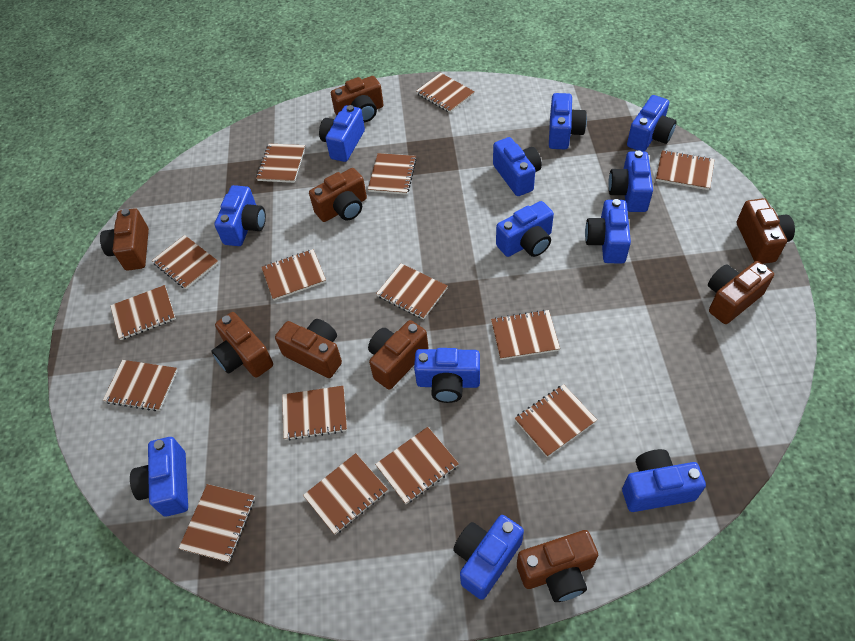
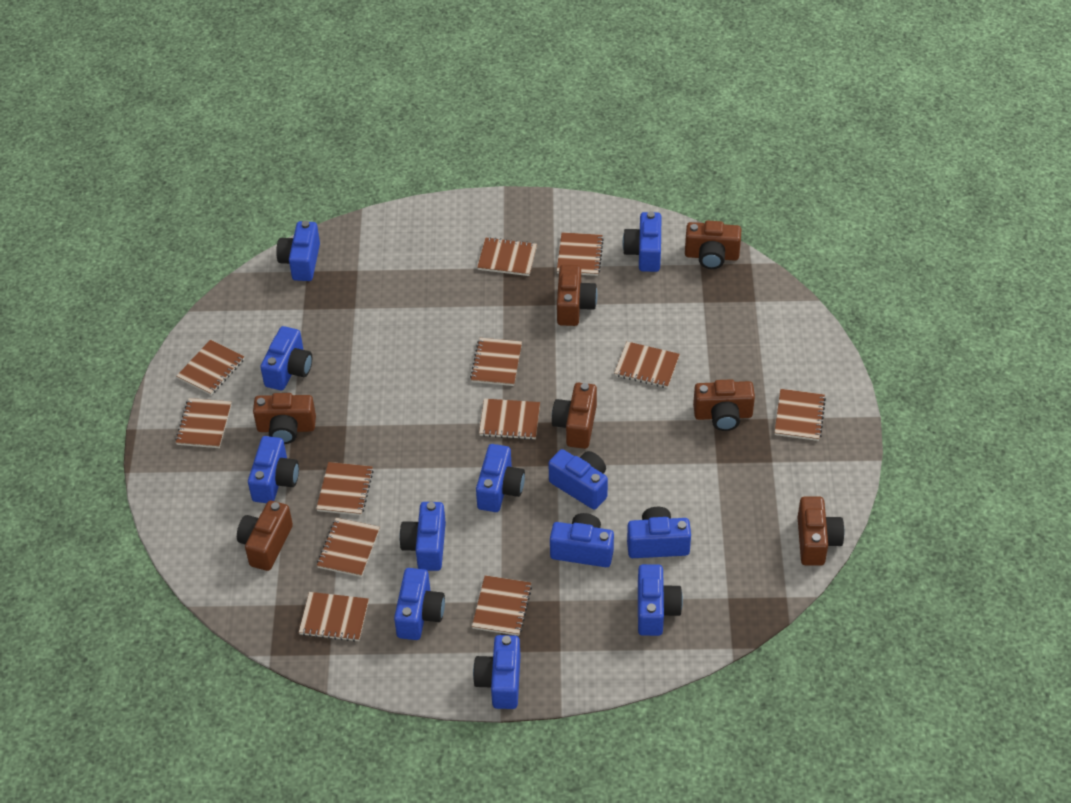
brown camera: 9 -> 7
brown notebook: 15 -> 12

